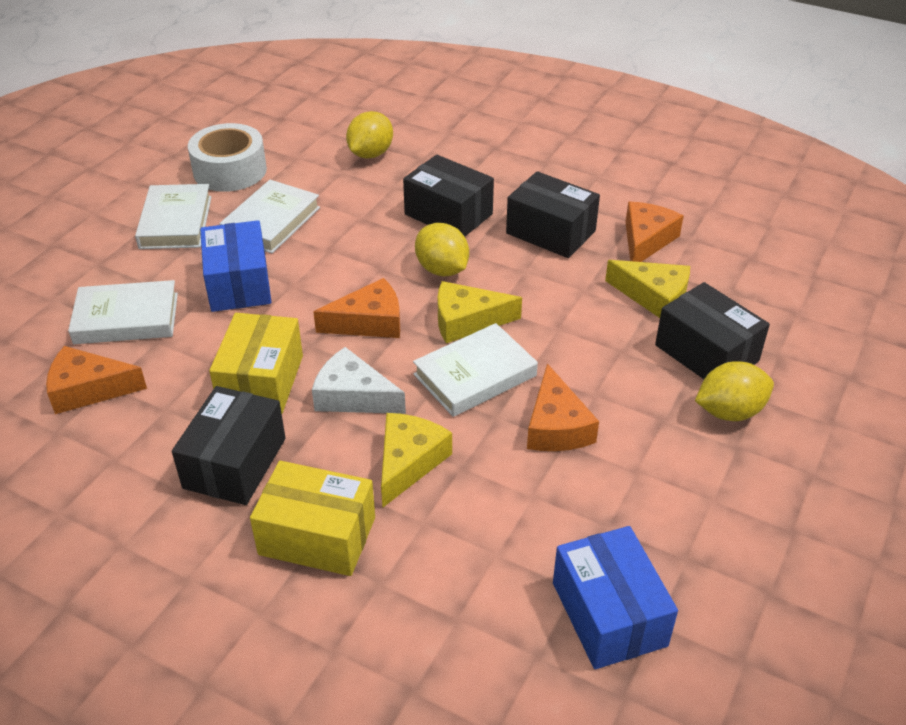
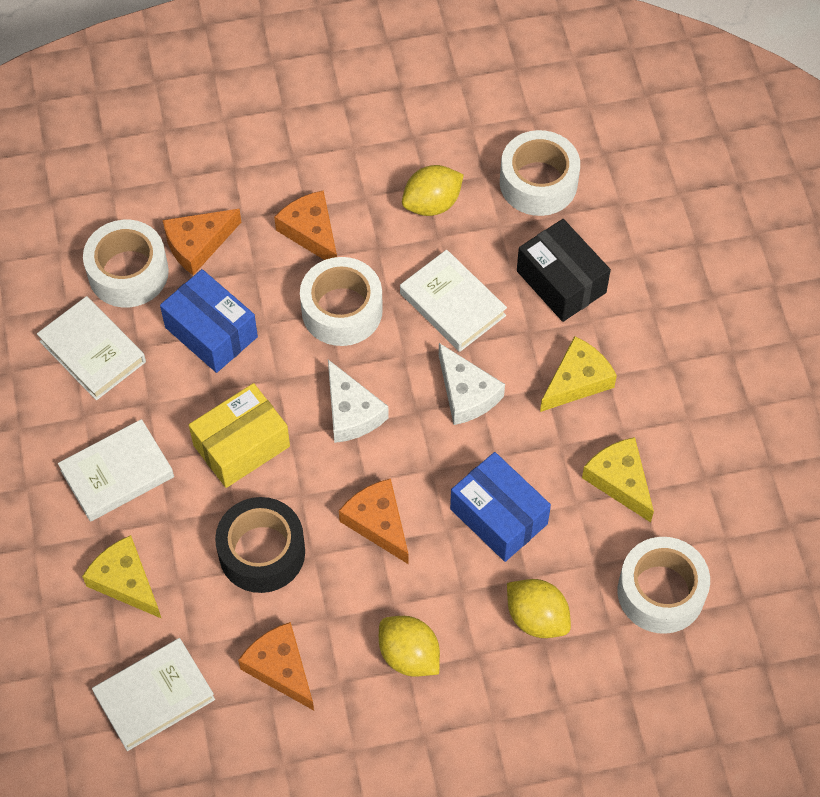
black box: 4 -> 1
black tape: 0 -> 1
white cheese: 1 -> 2
white tape: 1 -> 4
yellow box: 2 -> 1

